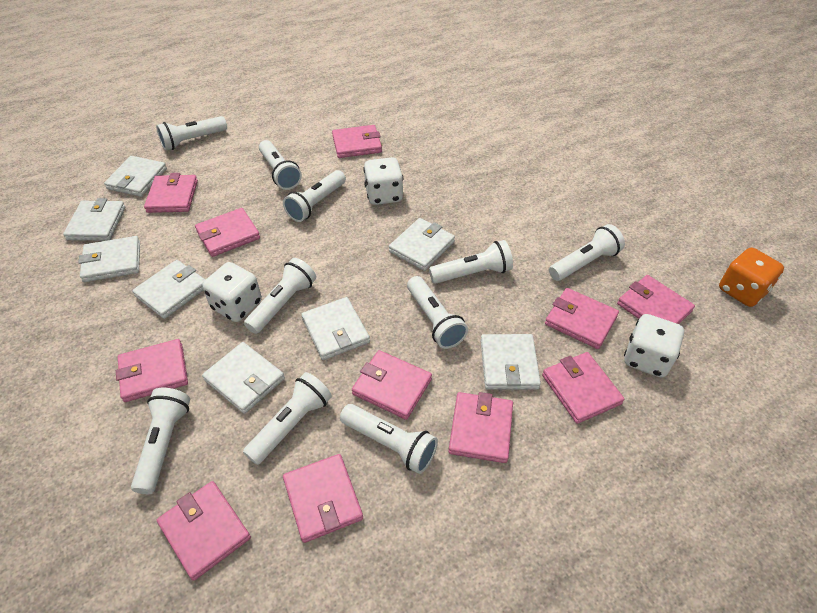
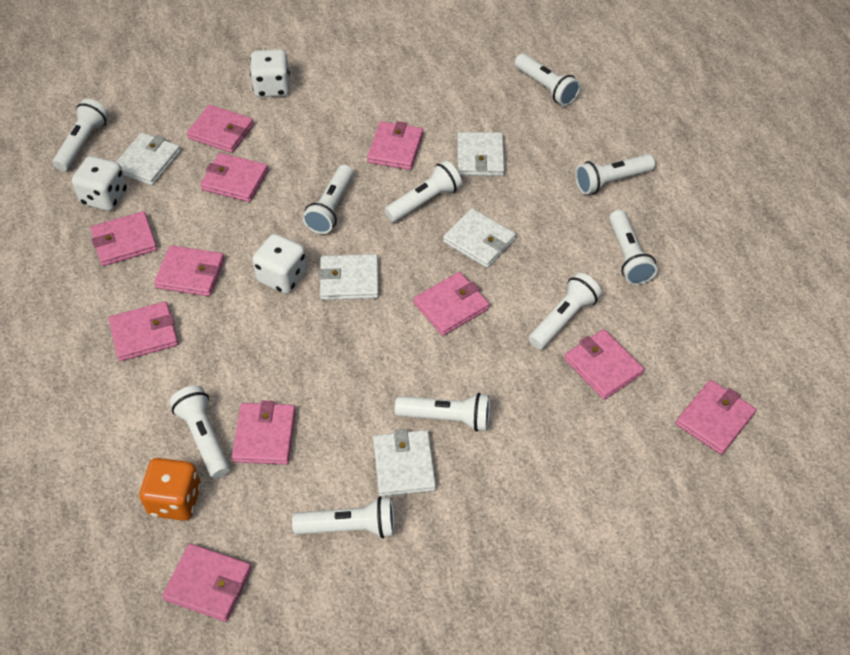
white wallet: 8 -> 5

